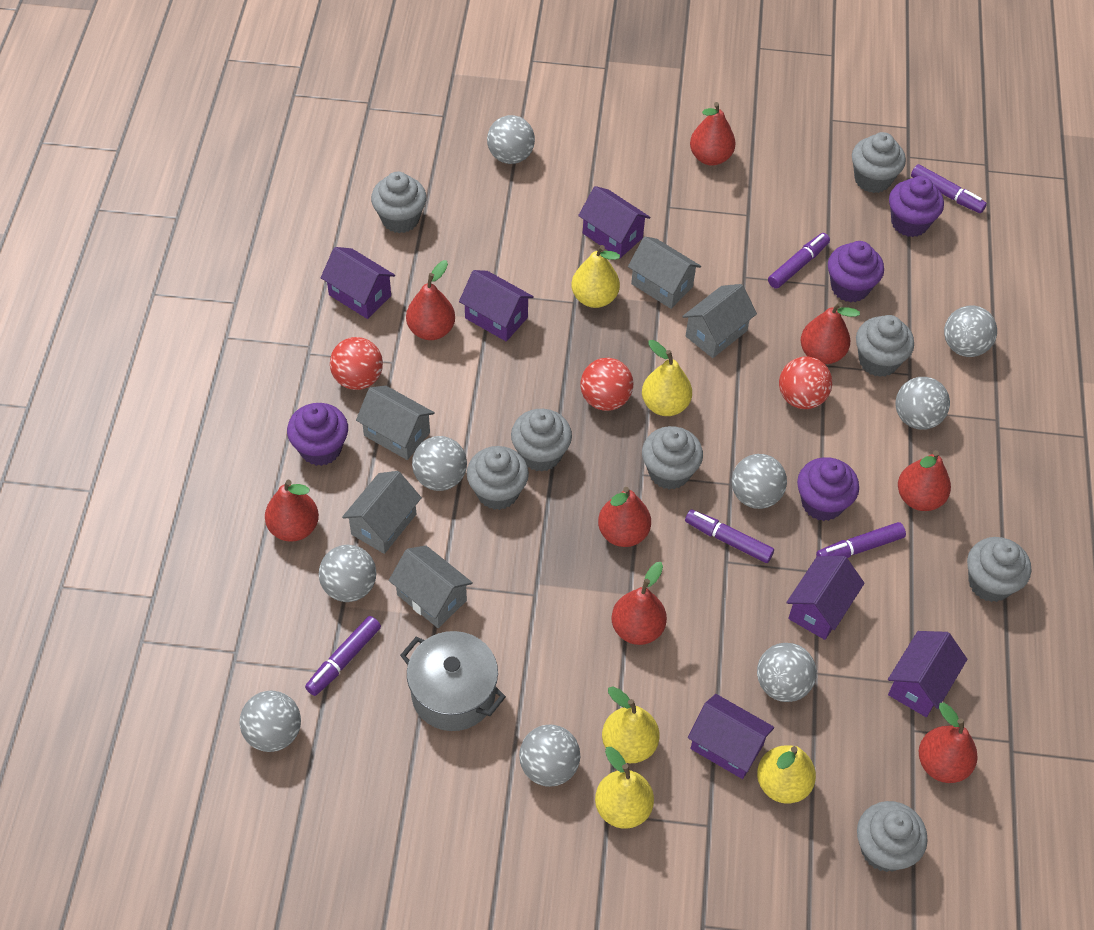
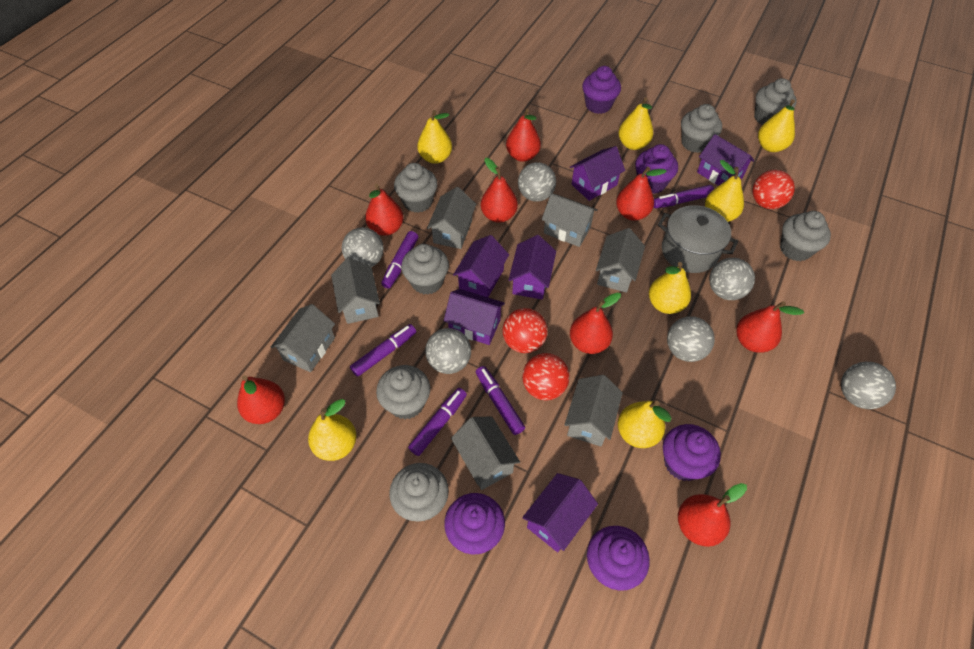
grey ball: 9 -> 6
grey cupcake: 8 -> 7
grey house: 5 -> 7
purple cupcake: 4 -> 5
yellow pear: 5 -> 7

